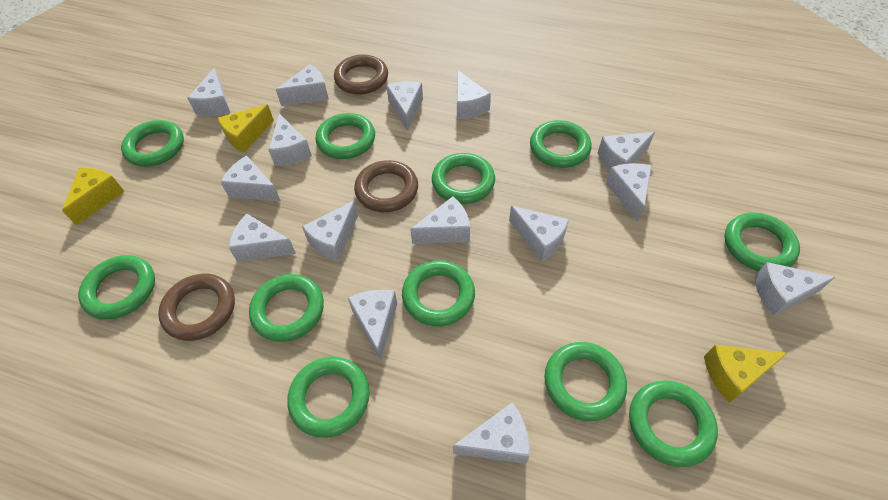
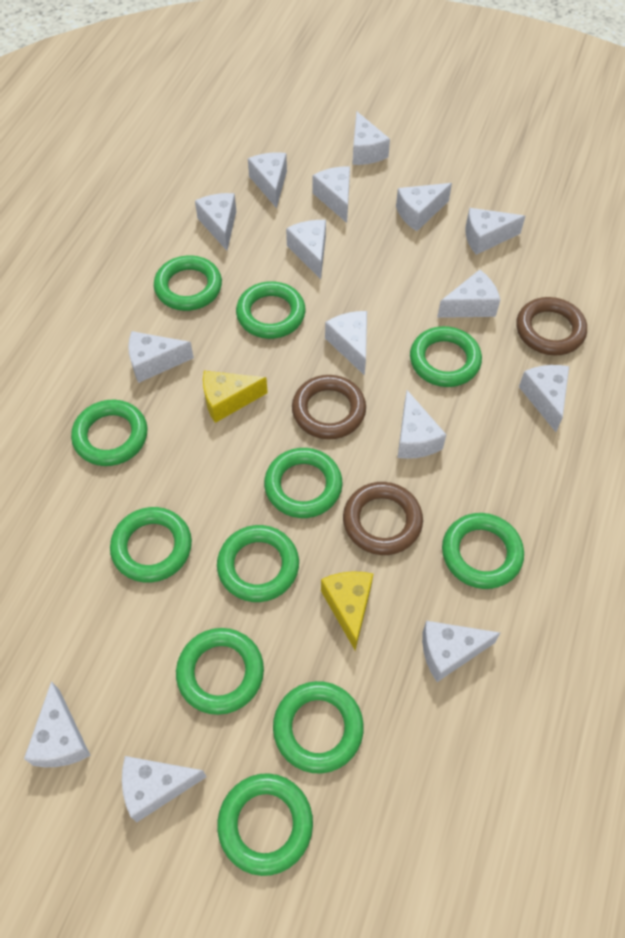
yellow cheese: 3 -> 2

